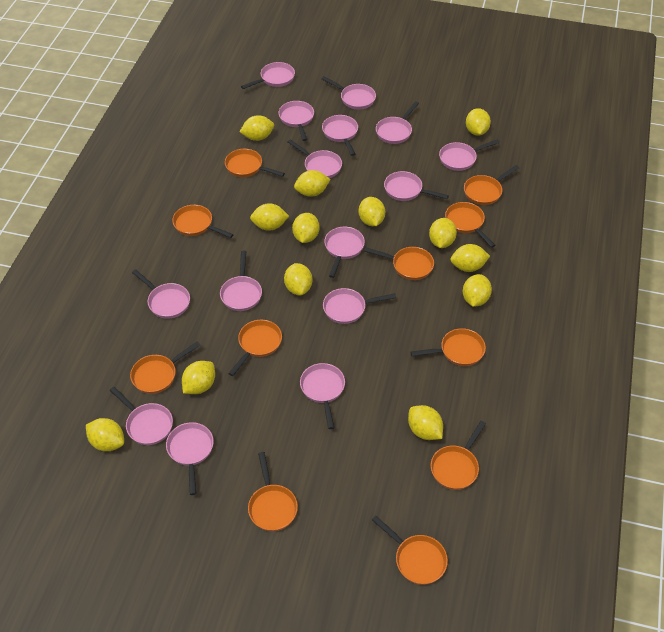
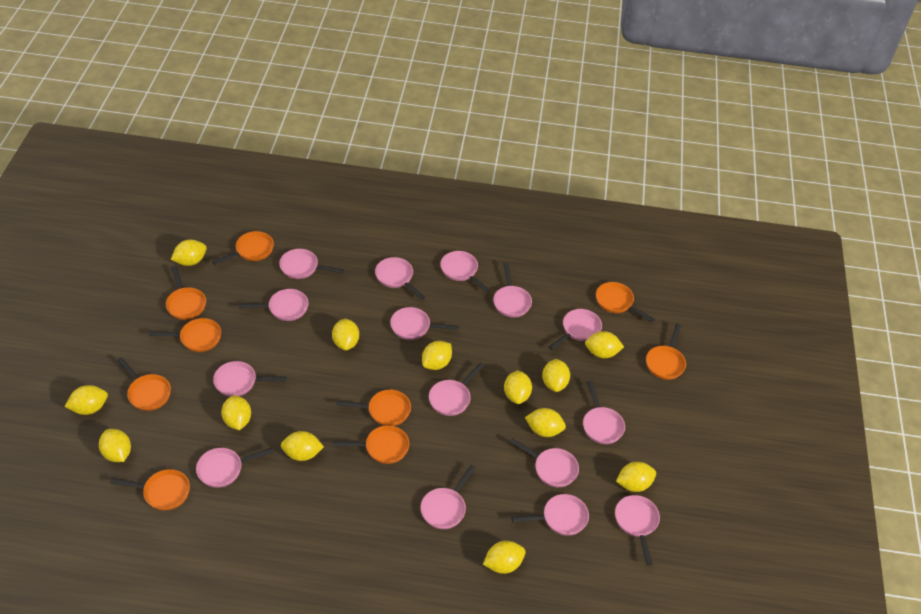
orange pan: 11 -> 9

